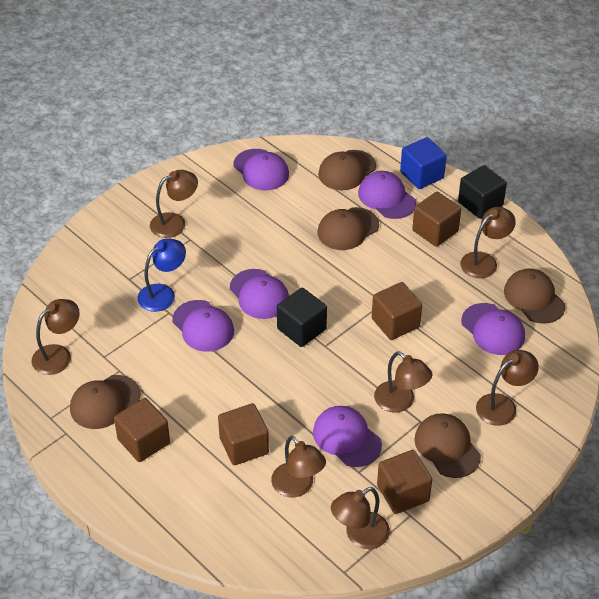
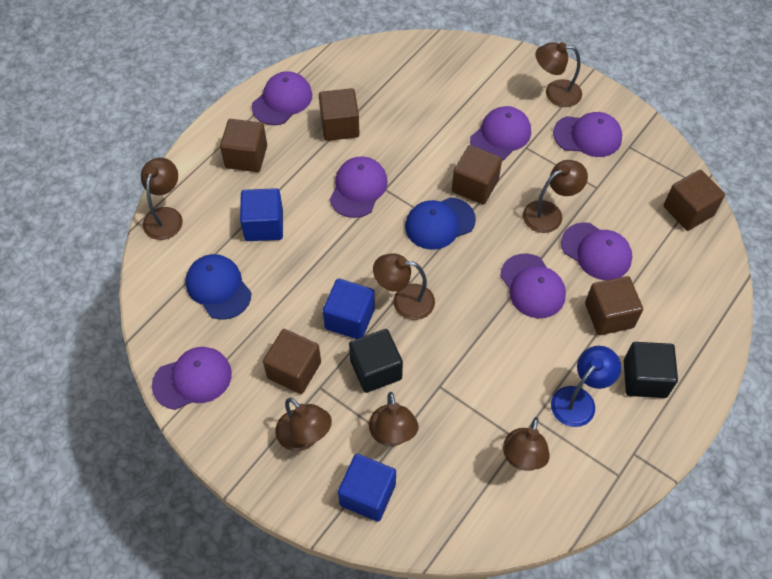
blue cap: 0 -> 2
blue cube: 1 -> 3
brown cap: 5 -> 0
brown cube: 5 -> 6
purple cap: 6 -> 7

